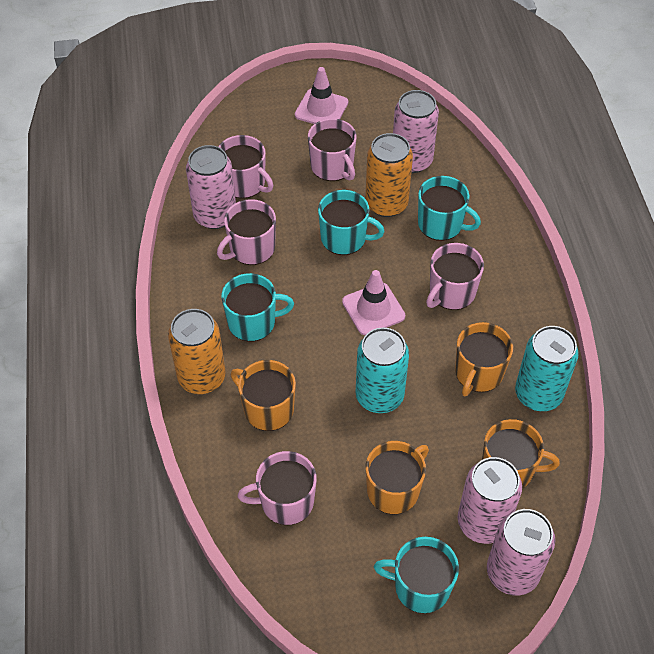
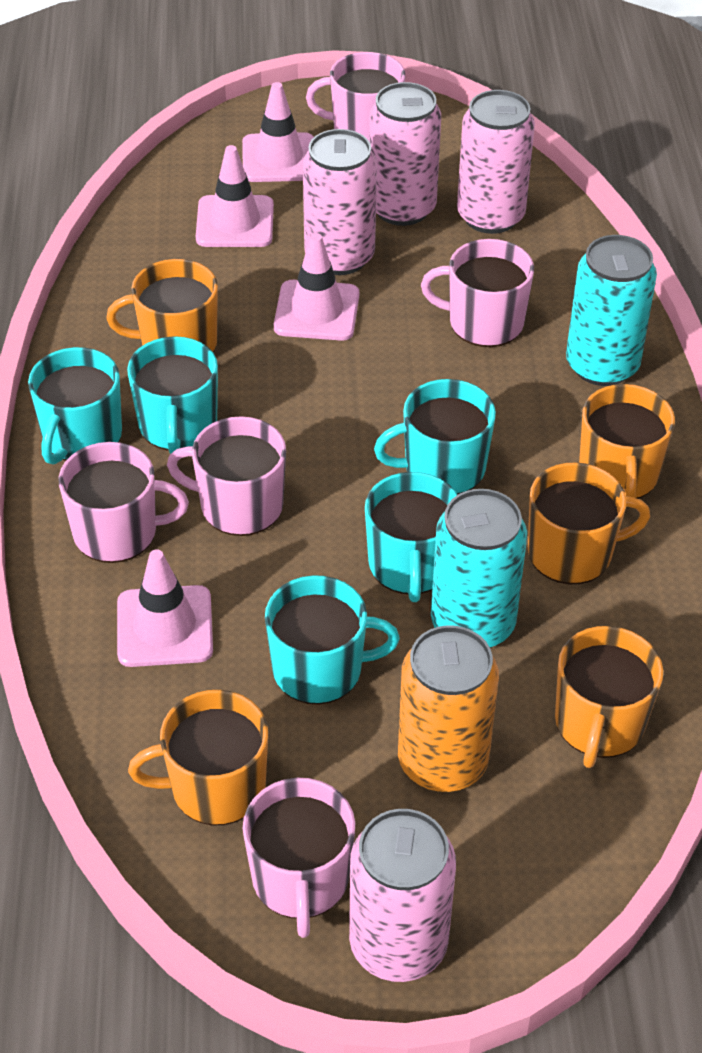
orange can: 2 -> 1
orange mug: 4 -> 5
pink traffic cone: 2 -> 4
turquoise mug: 4 -> 5

